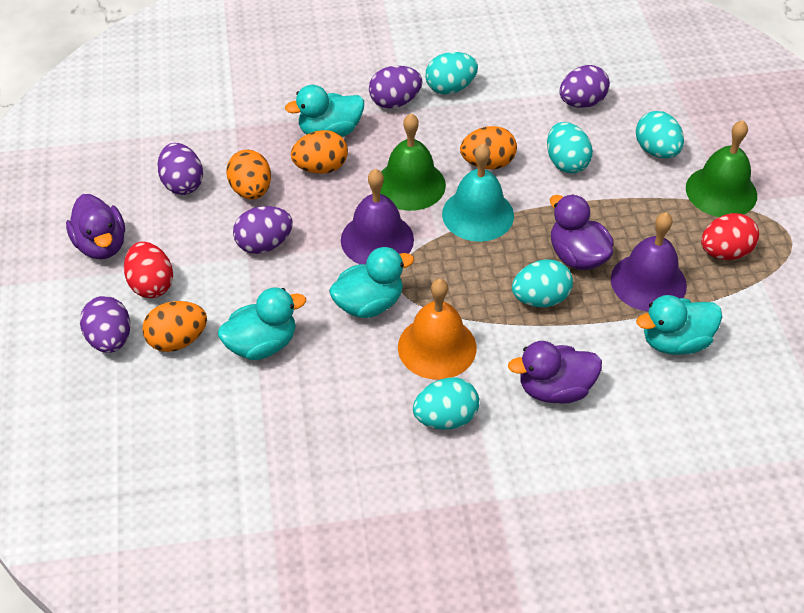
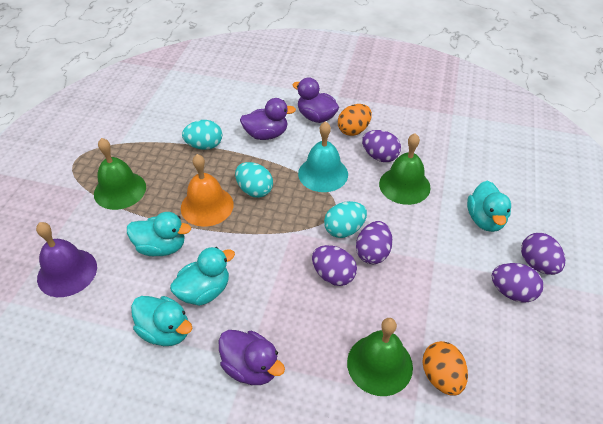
green bell: 2 -> 3
orange egg: 4 -> 2
purple bell: 2 -> 1
red egg: 2 -> 0
turquoise egg: 5 -> 3

